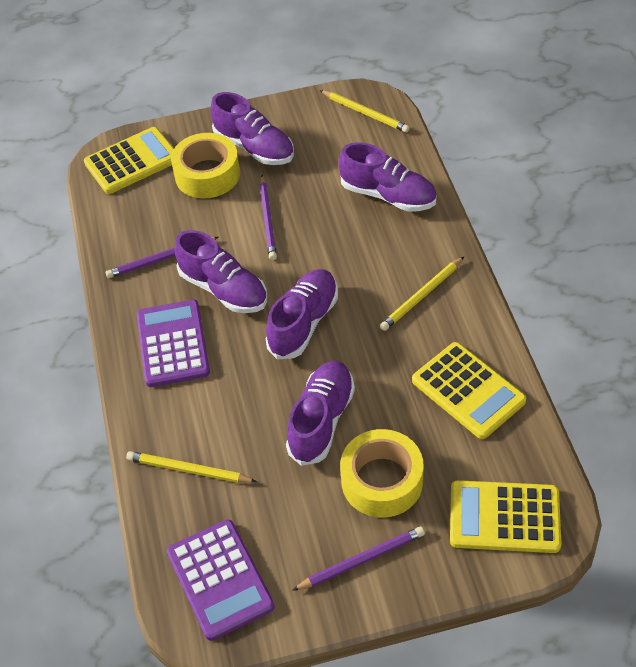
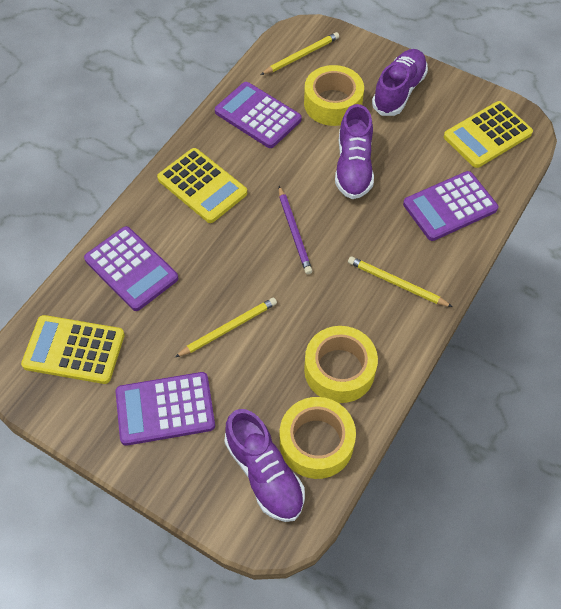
purple calculator: 2 -> 4
purple pencil: 3 -> 1
purple shoe: 5 -> 3
yellow tape: 2 -> 3

